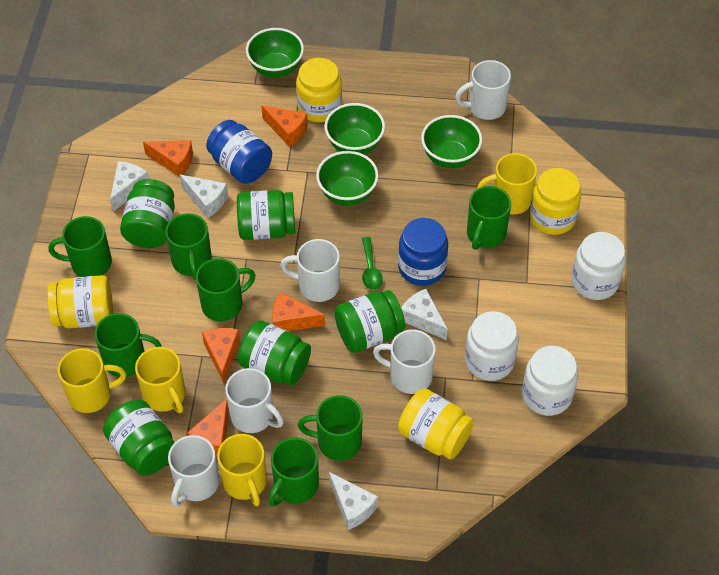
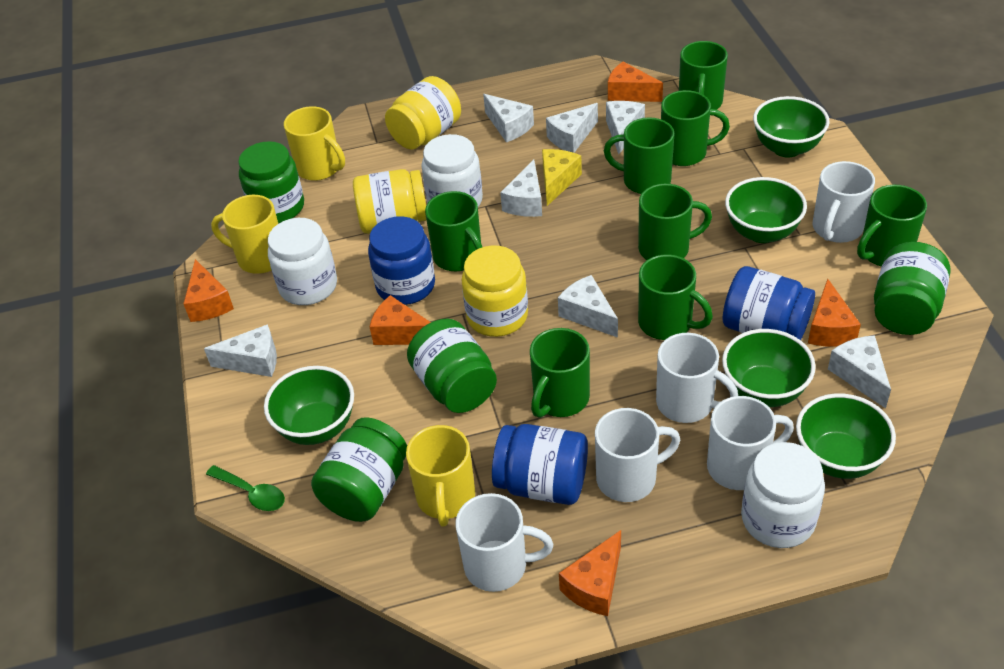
blue jar: 2 -> 3
green bowl: 4 -> 5
green jar: 5 -> 4
green mug: 7 -> 8
white cheese: 4 -> 7
yellow cheese: 0 -> 1
yellow jar: 4 -> 3
yellow mug: 4 -> 3

